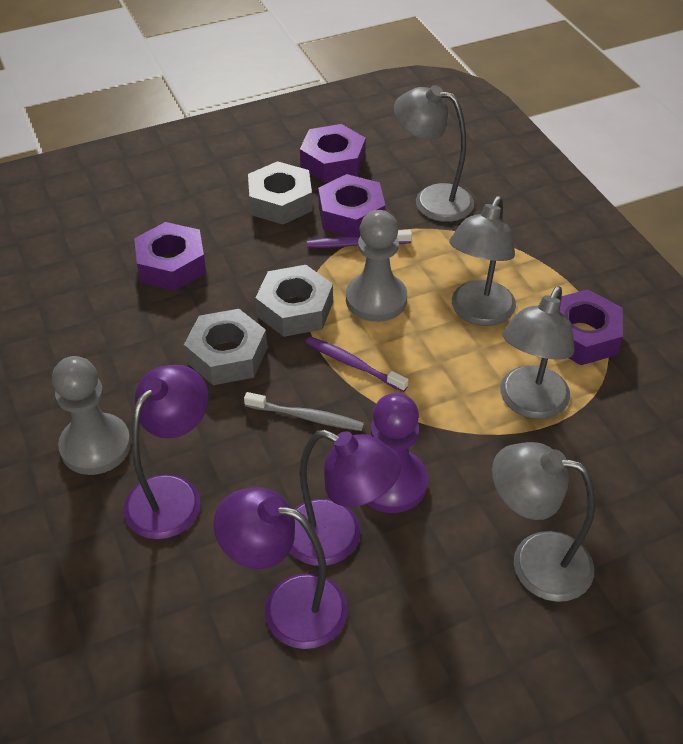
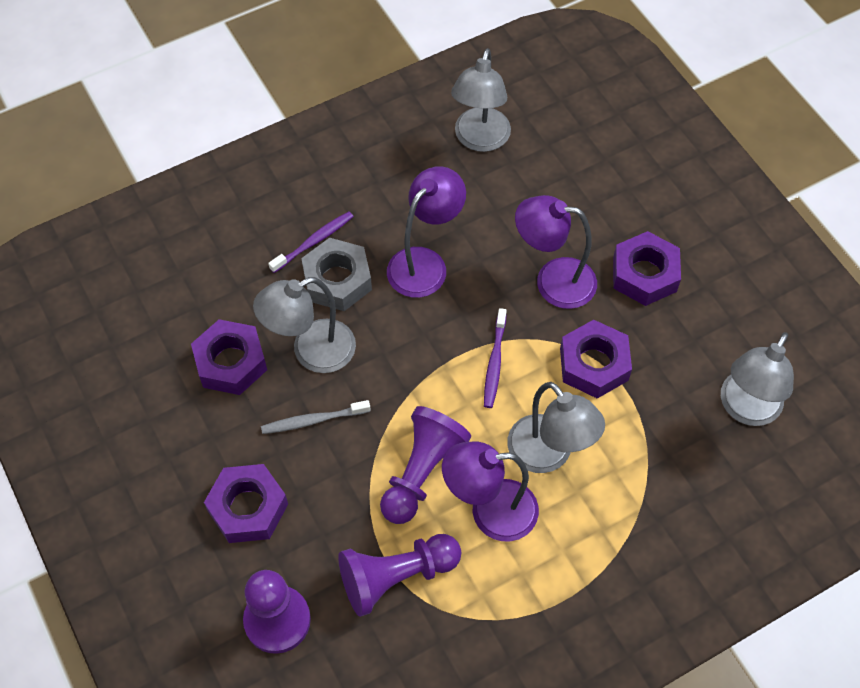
grey nut: 3 -> 1
grey pawn: 2 -> 0
purple pawn: 1 -> 3

